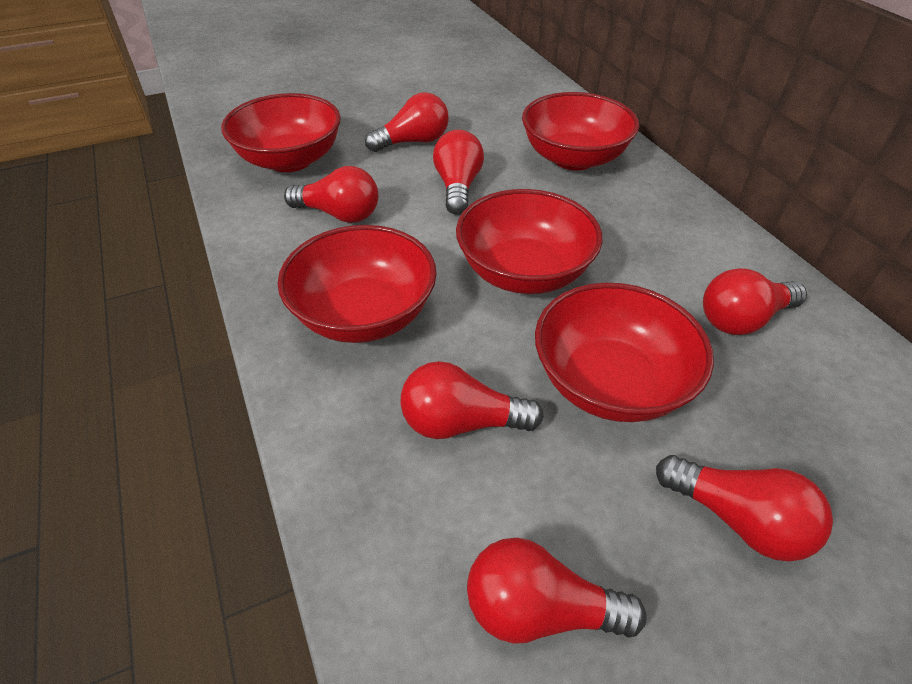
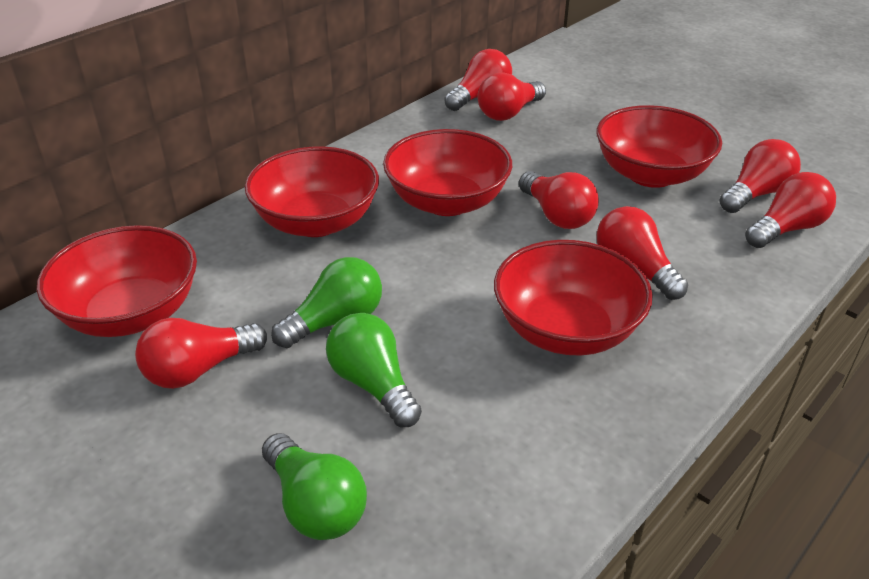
green light bulb: 0 -> 3

